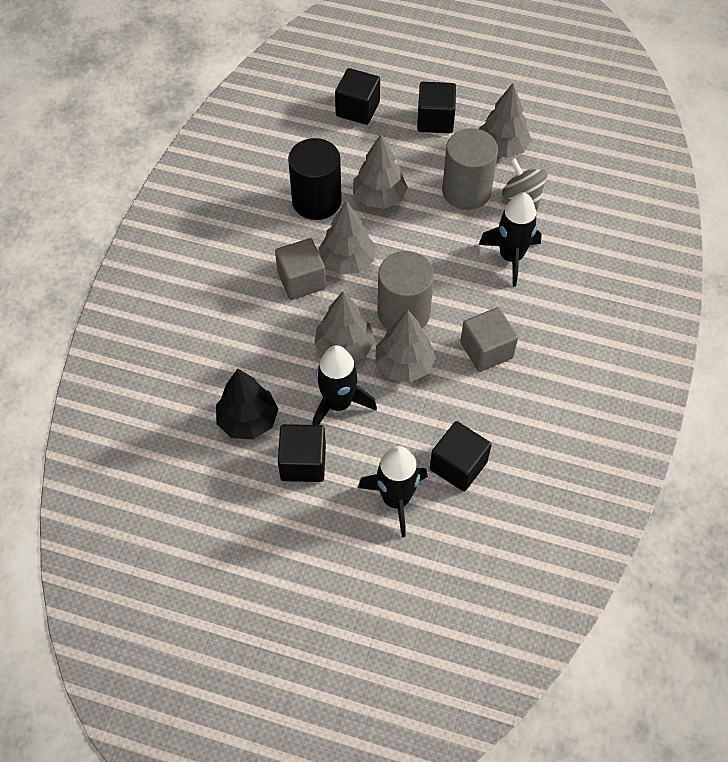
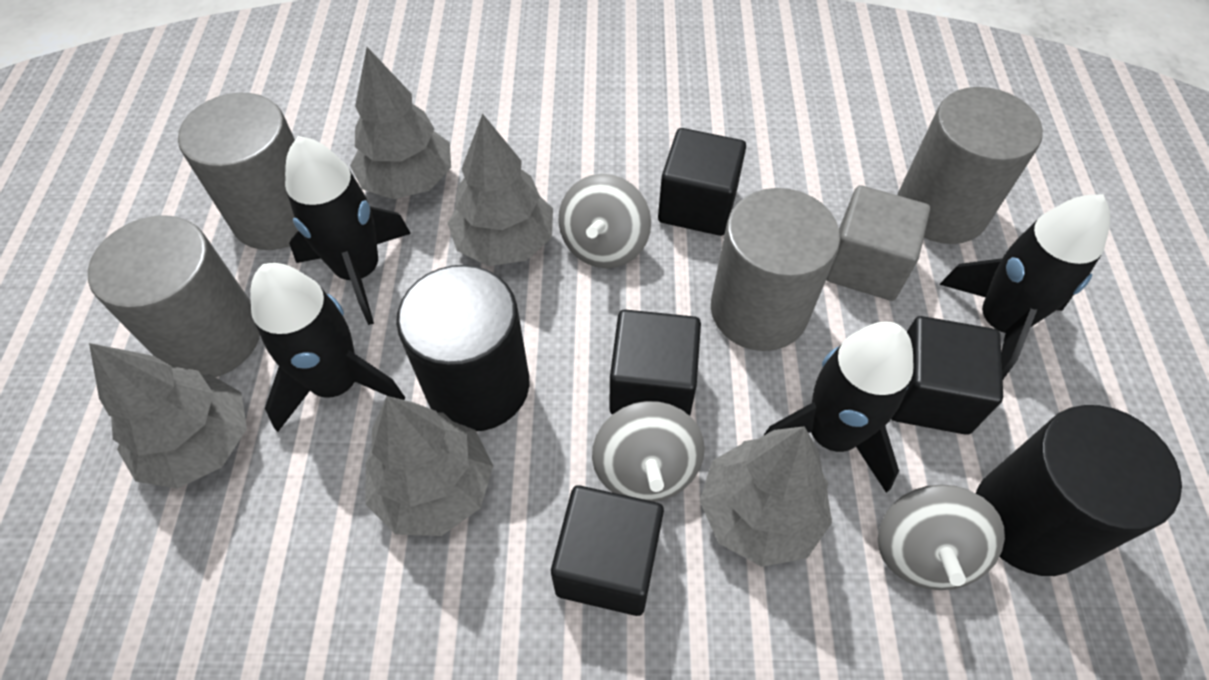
black cylinder: 1 -> 2
black rocket: 3 -> 4
black tree: 1 -> 0
grey cube: 2 -> 1
grey cylinder: 2 -> 4
grey spinning top: 1 -> 3

